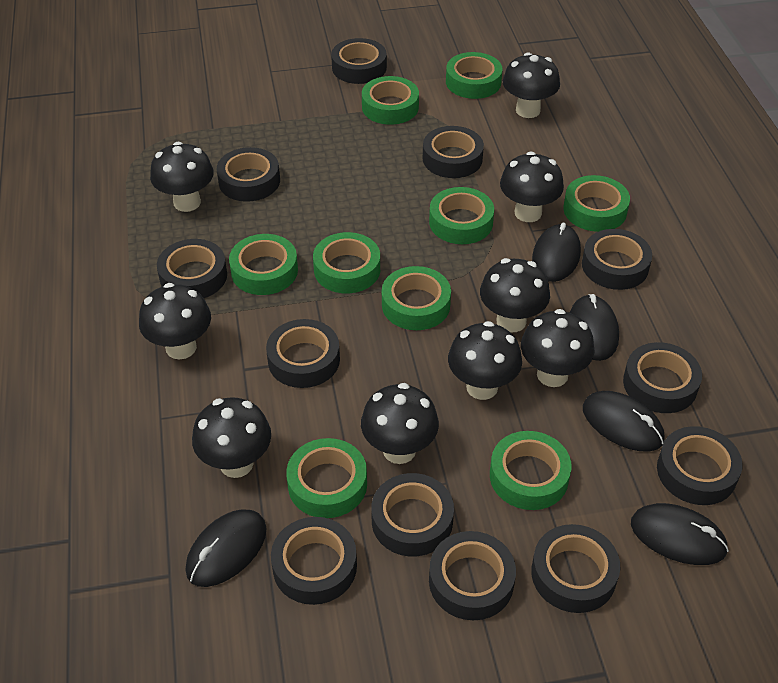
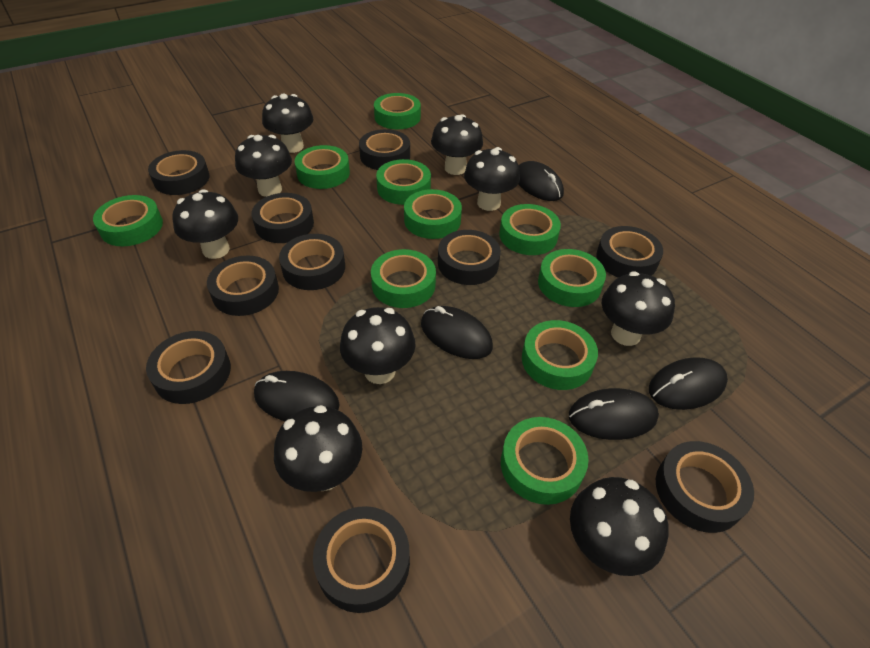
black tape: 12 -> 10
green tape: 9 -> 10

